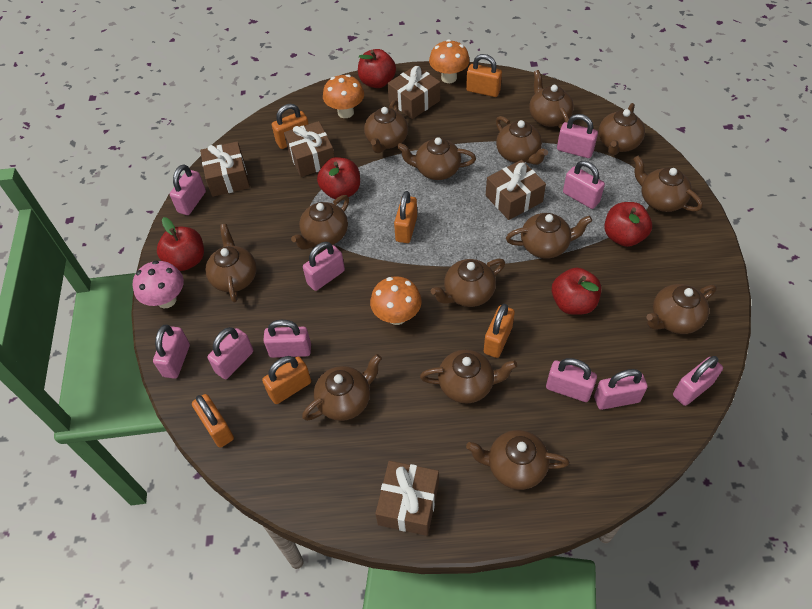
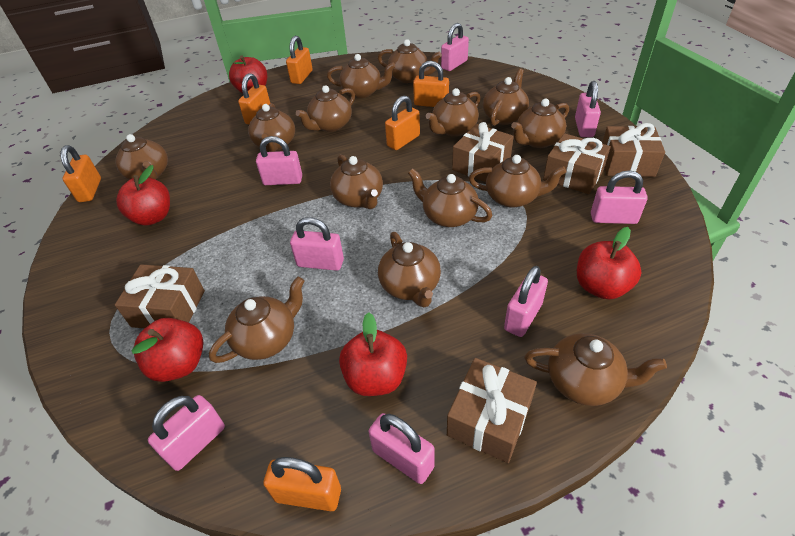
orange mushroom: 3 -> 0
pink mushroom: 1 -> 0
pink padlock: 10 -> 8

